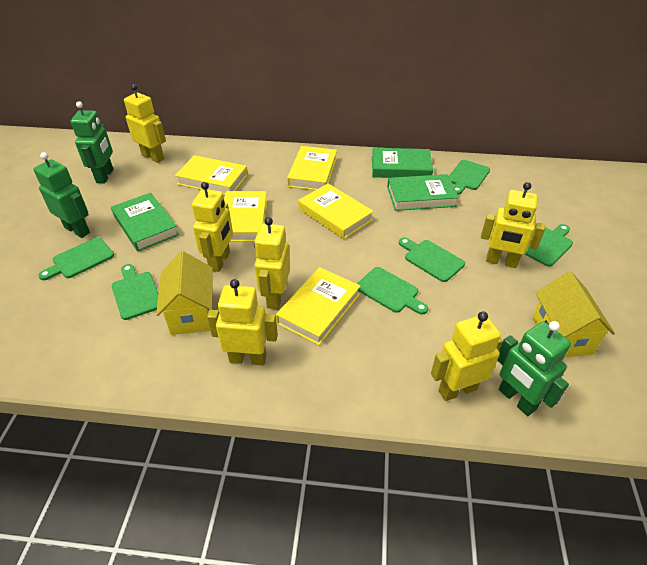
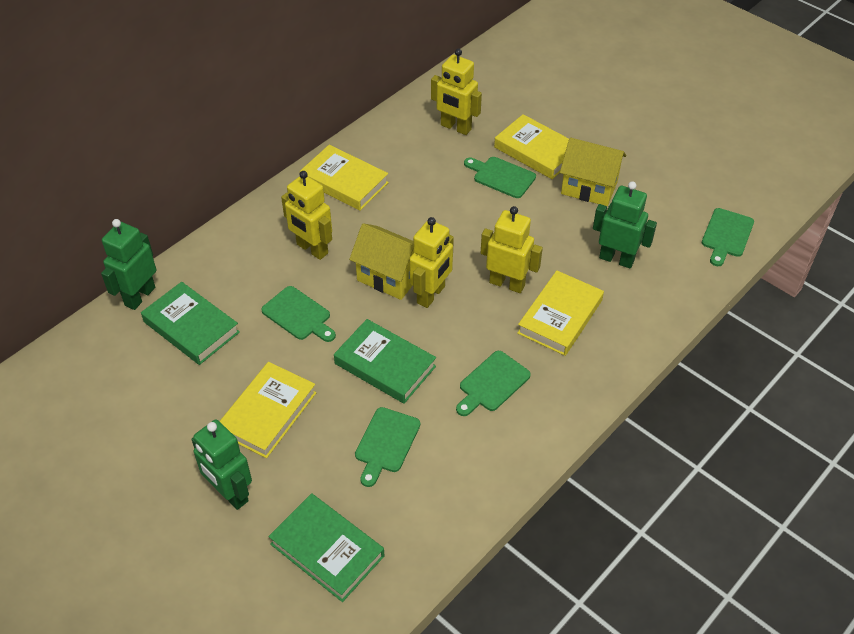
green cutting board: 6 -> 5
yellow book: 5 -> 4
yellow robot: 6 -> 4

